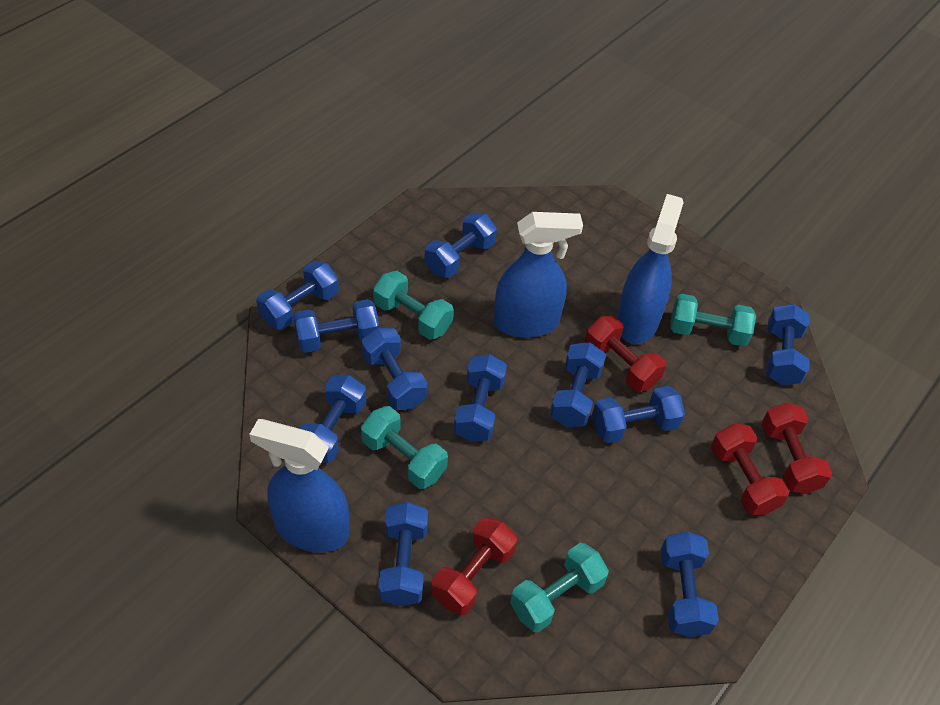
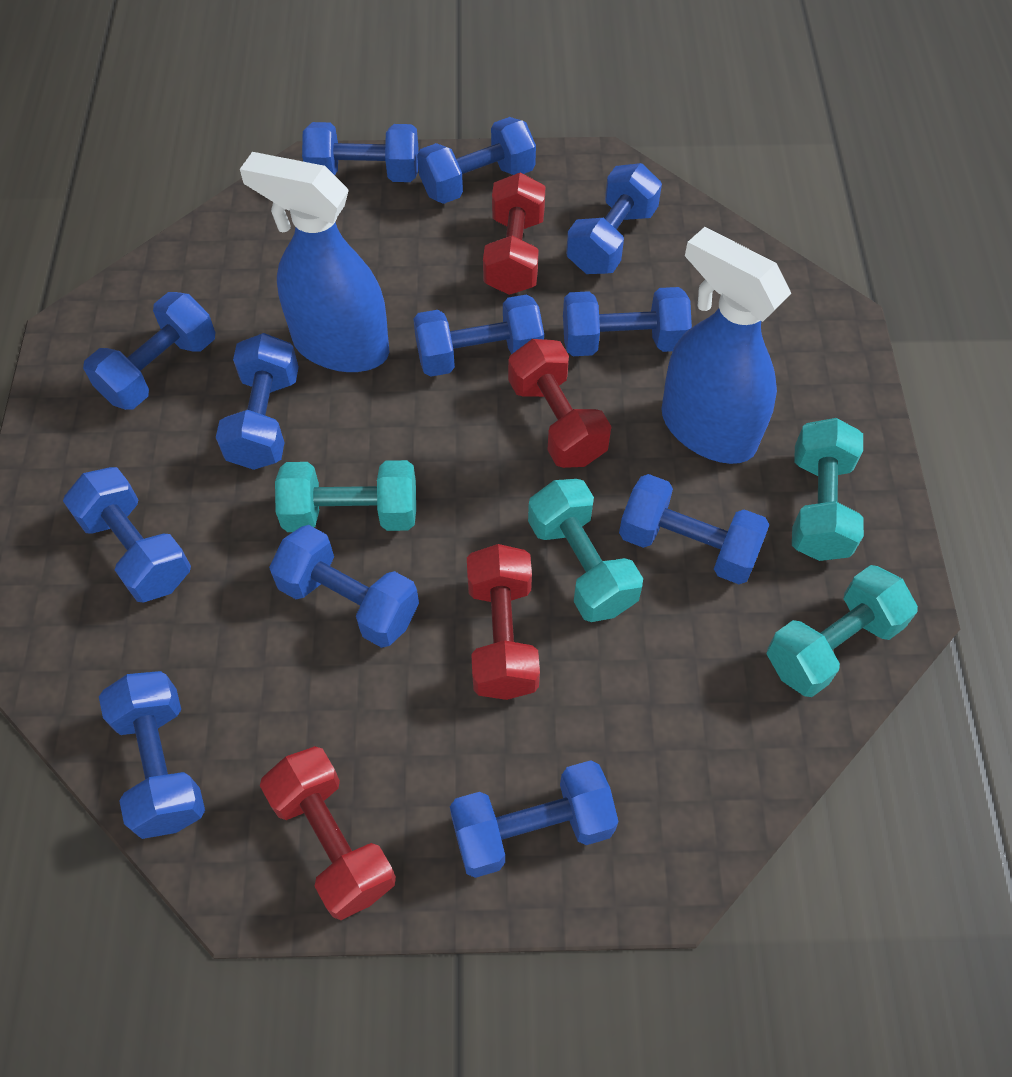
blue dumbbell: 11 -> 12
blue spray bottle: 3 -> 2

